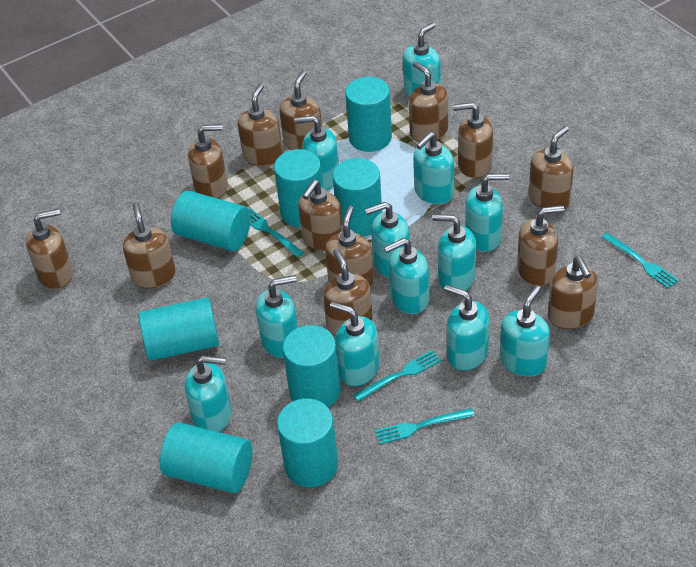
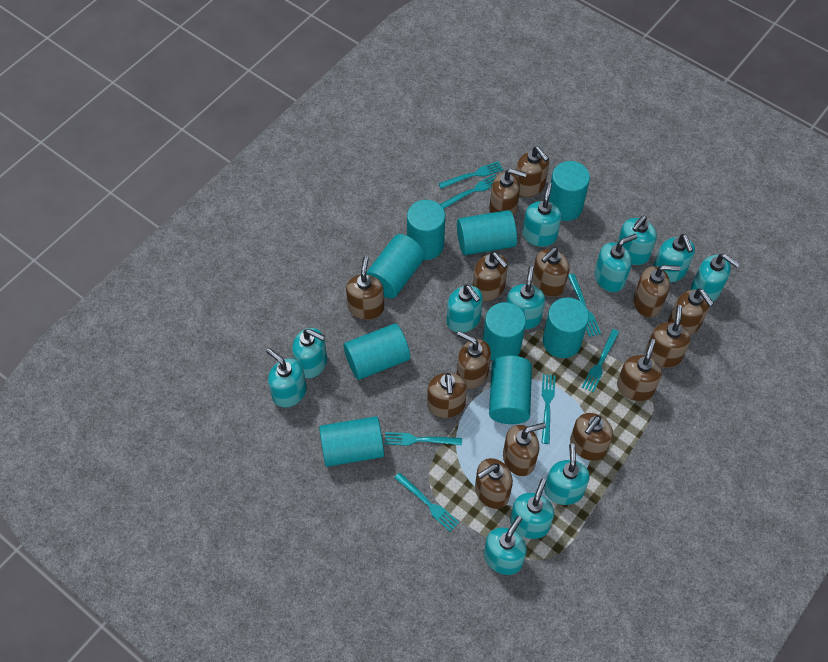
brown soap dispenser: 13 -> 14
turquoise cylinder: 8 -> 9
turquoise fork: 4 -> 7

